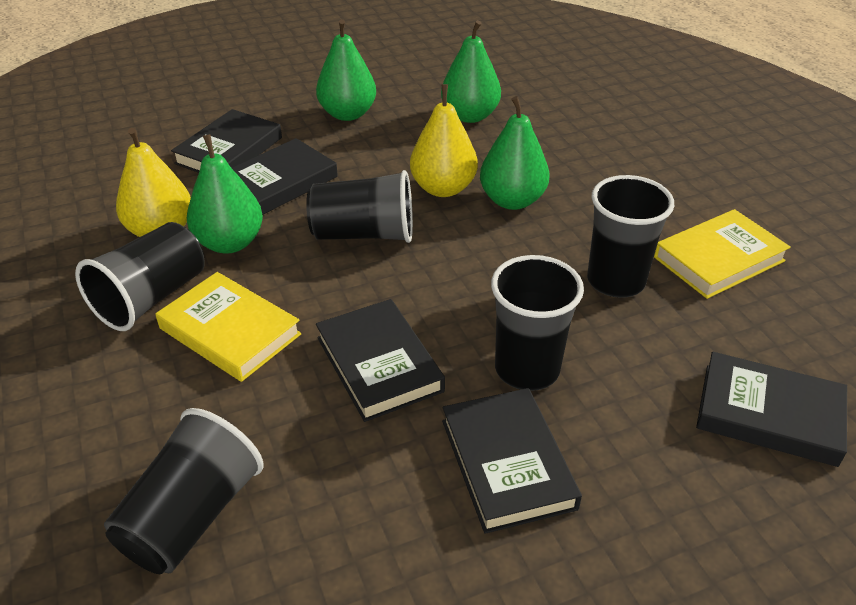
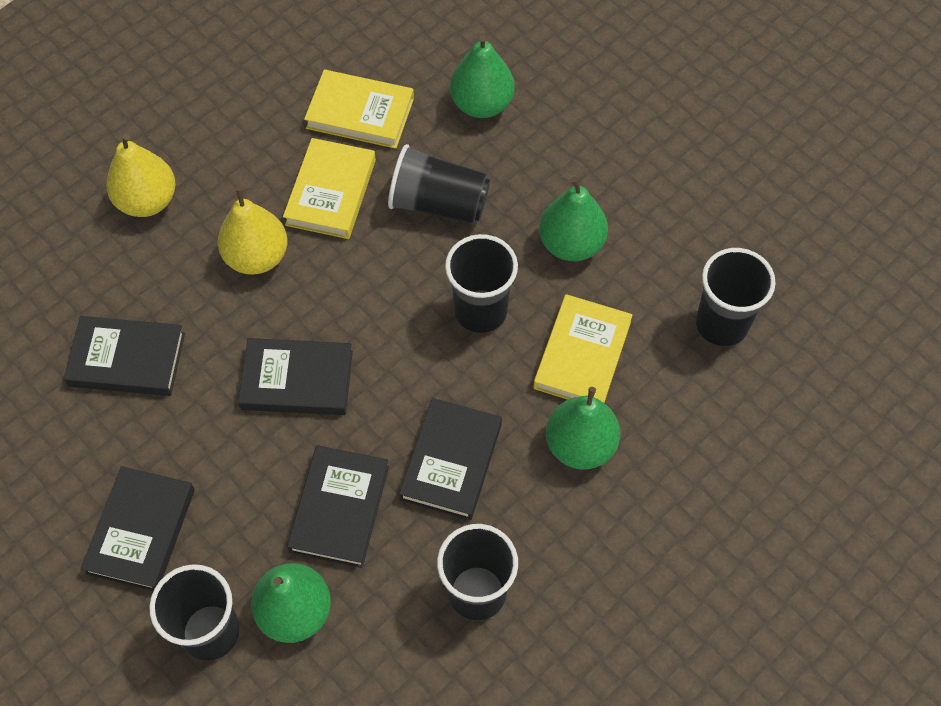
yellow book: 2 -> 3

